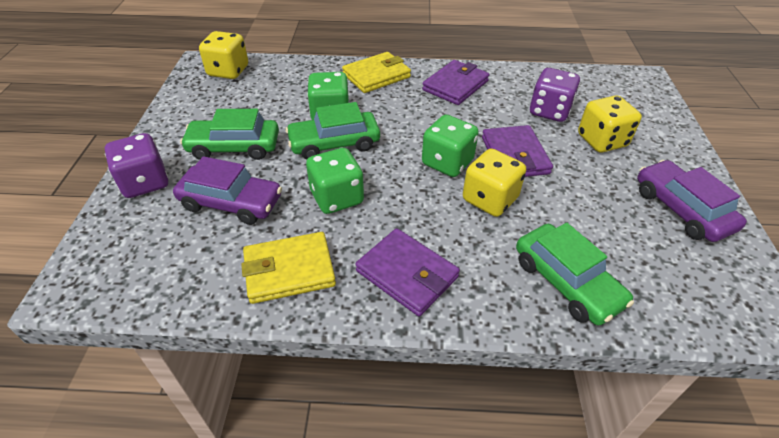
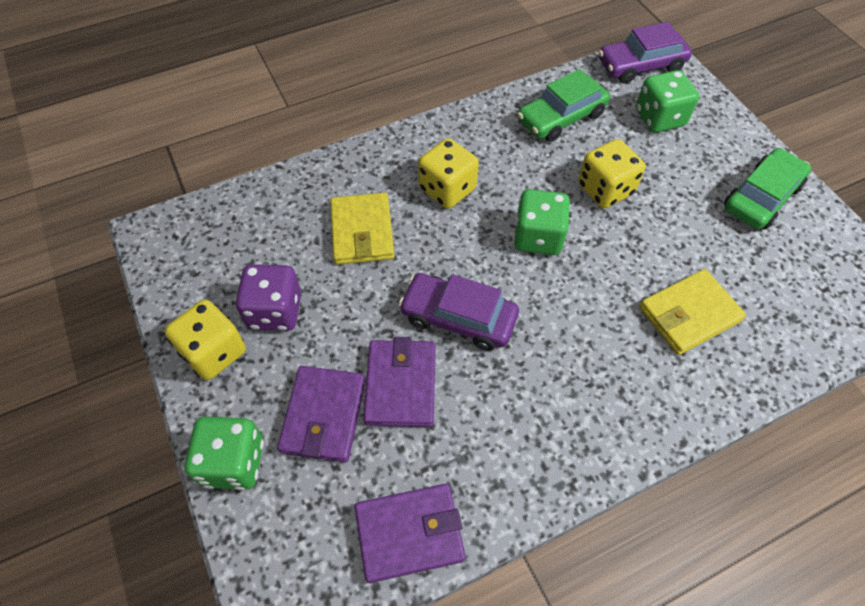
green car: 3 -> 2
purple dice: 2 -> 1

